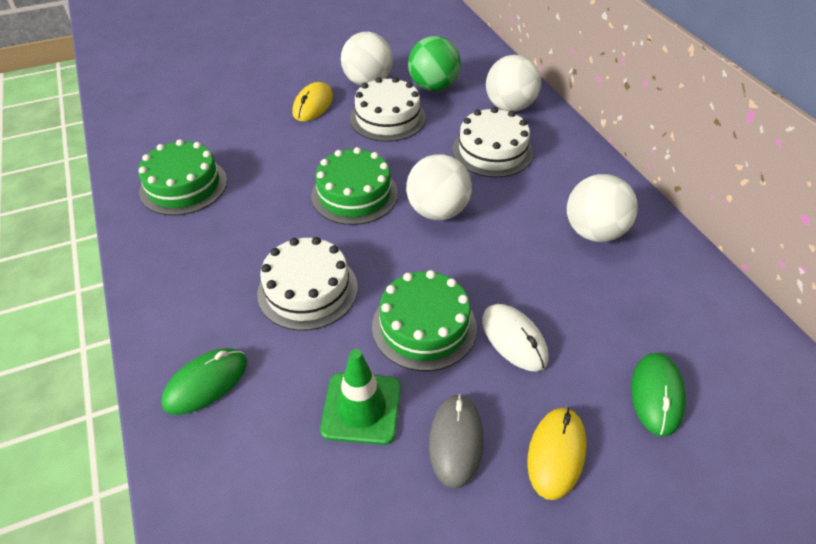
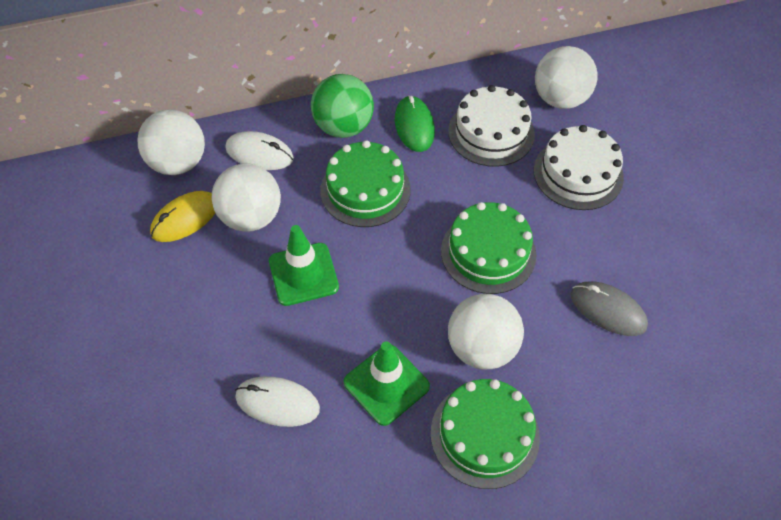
green mouse: 2 -> 1
green traffic cone: 1 -> 2
white cake: 3 -> 2
white mouse: 1 -> 2
yellow mouse: 2 -> 1

